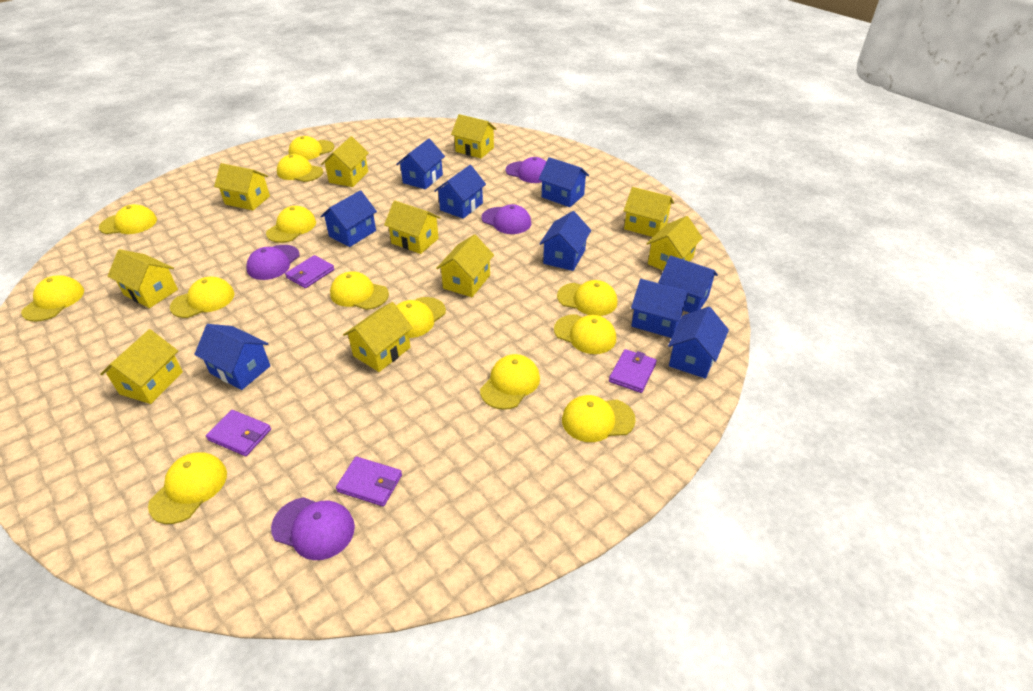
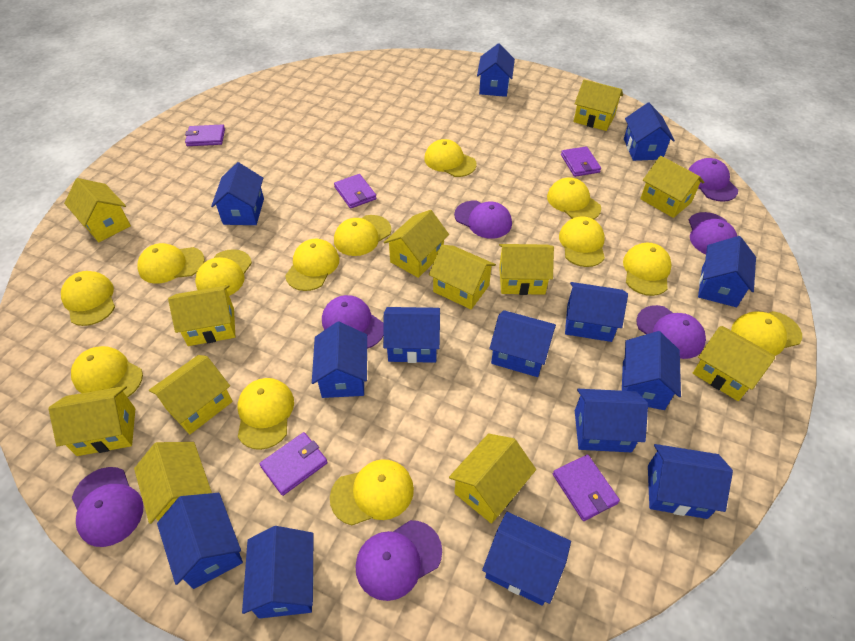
blue house: 9 -> 14
purple cap: 4 -> 7
purple wallet: 4 -> 5
yellow house: 10 -> 12

